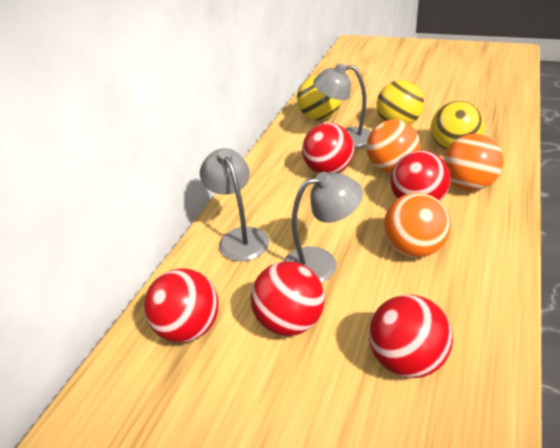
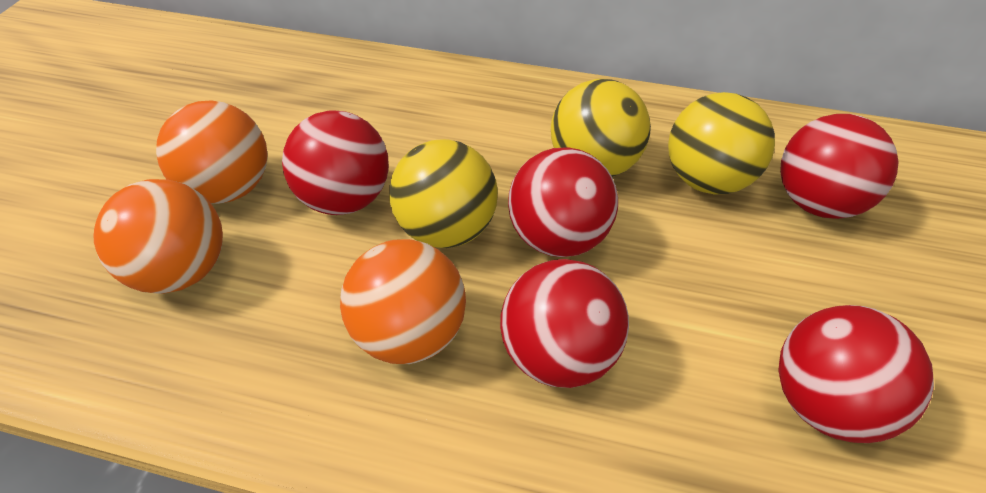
grey lamp: 3 -> 0

